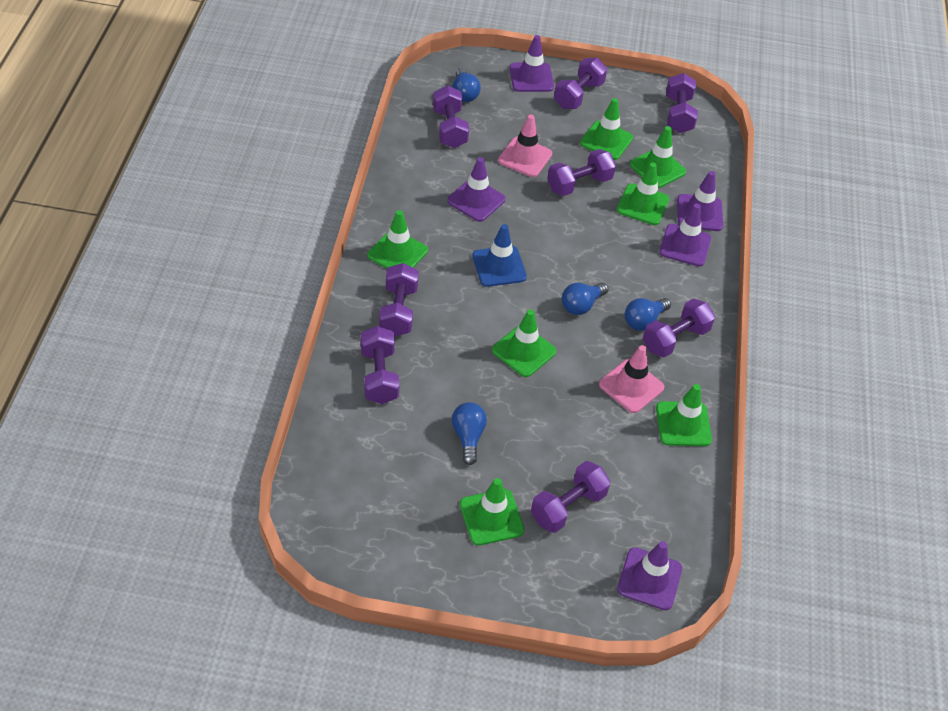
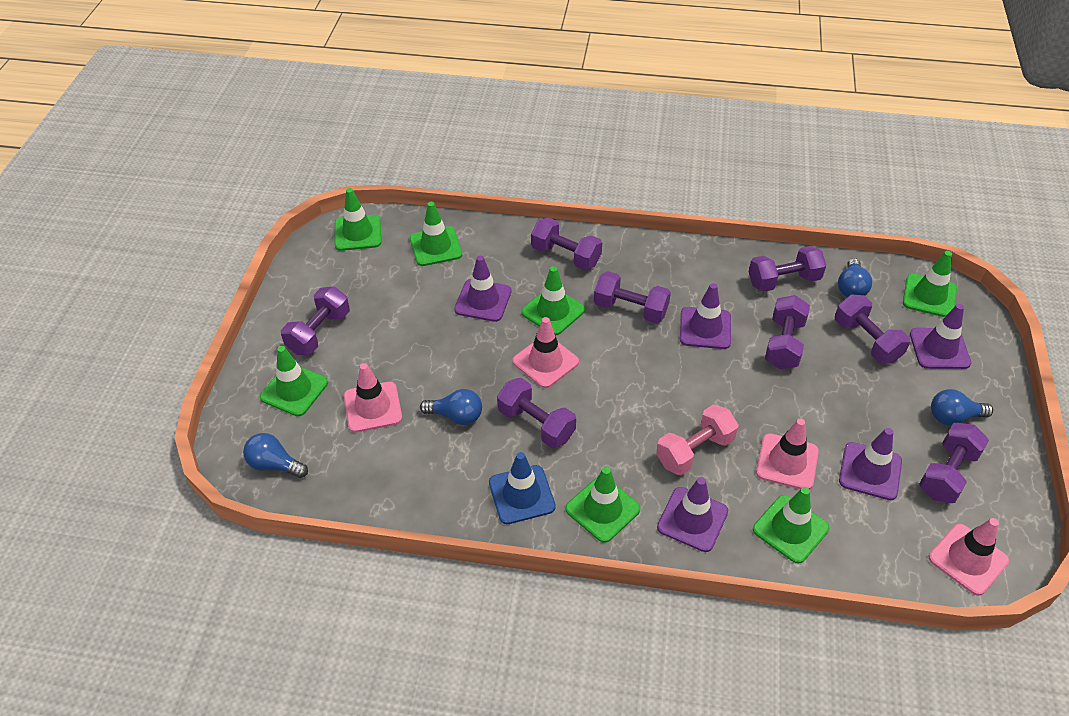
pink dumbbell: 0 -> 1
pink traffic cone: 2 -> 4

